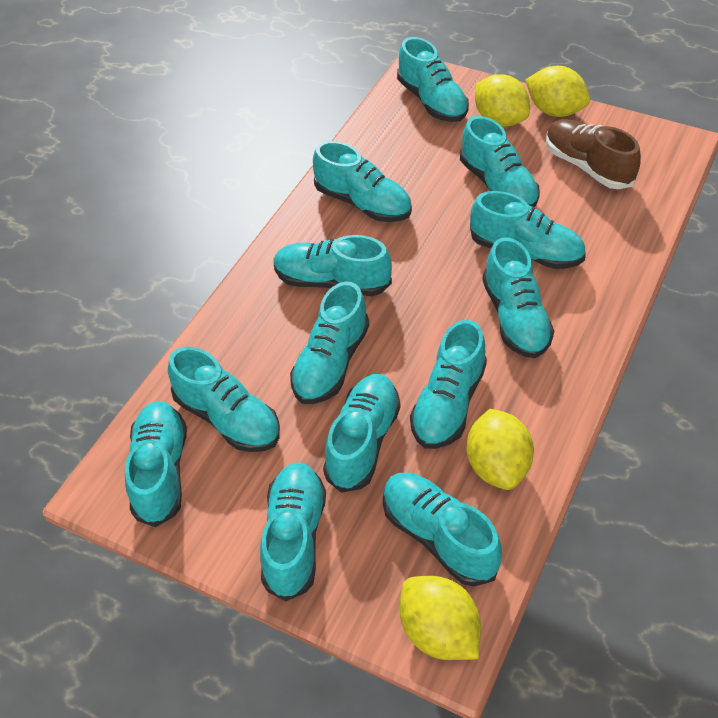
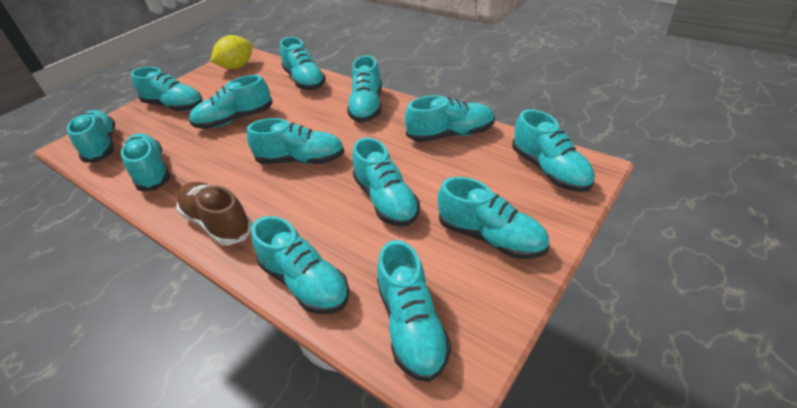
yellow lemon: 4 -> 1

